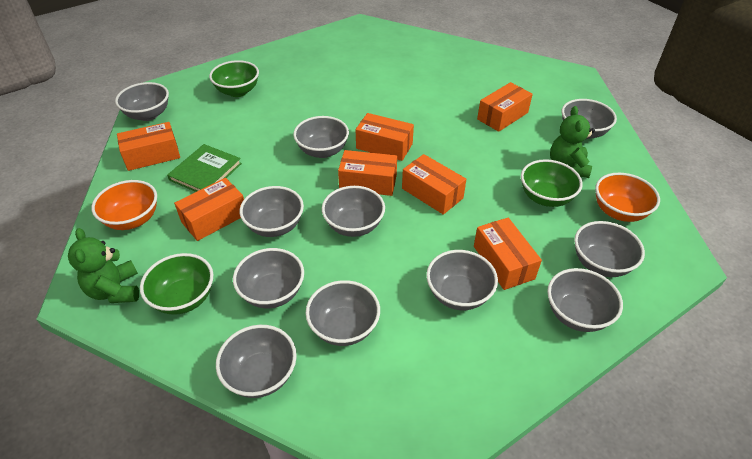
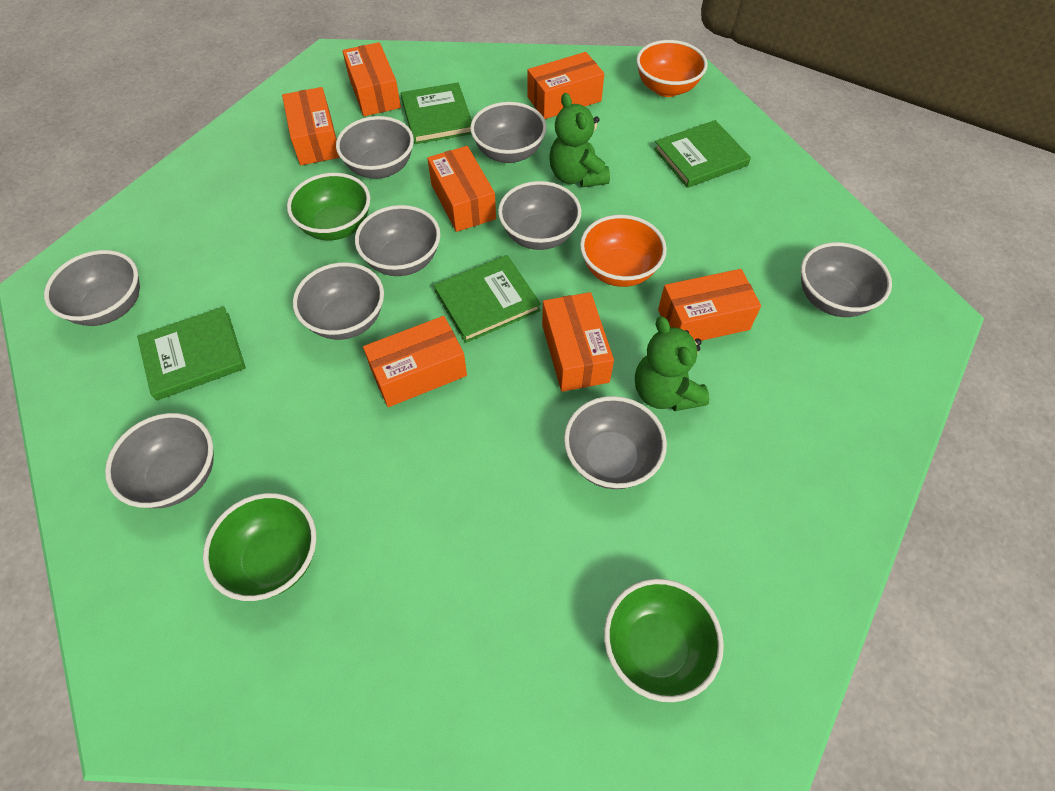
green book: 1 -> 4
grey bowl: 11 -> 9

